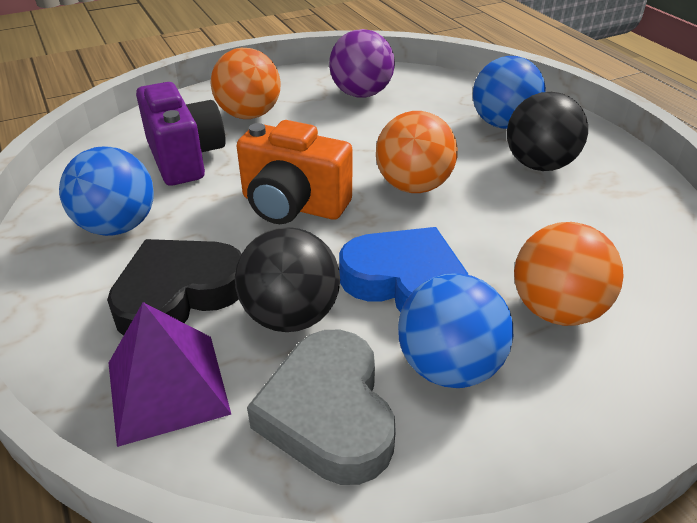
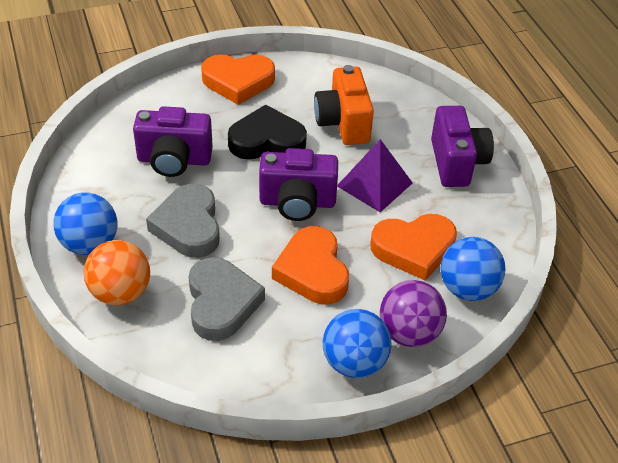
black ball: 2 -> 0
blue heart: 1 -> 0
grey heart: 1 -> 2
orange ball: 3 -> 1
orange heart: 0 -> 3
purple camera: 1 -> 3

